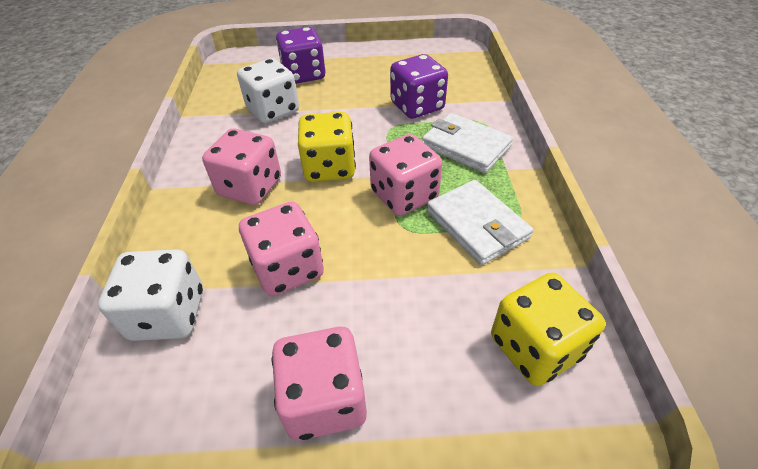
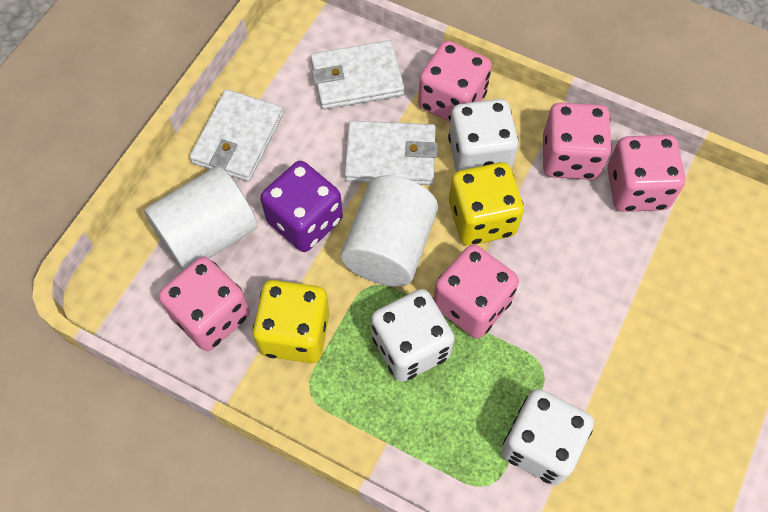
pink dice: 4 -> 5
purple dice: 2 -> 1
white cylinder: 0 -> 2
white dice: 2 -> 3
white wallet: 2 -> 3

